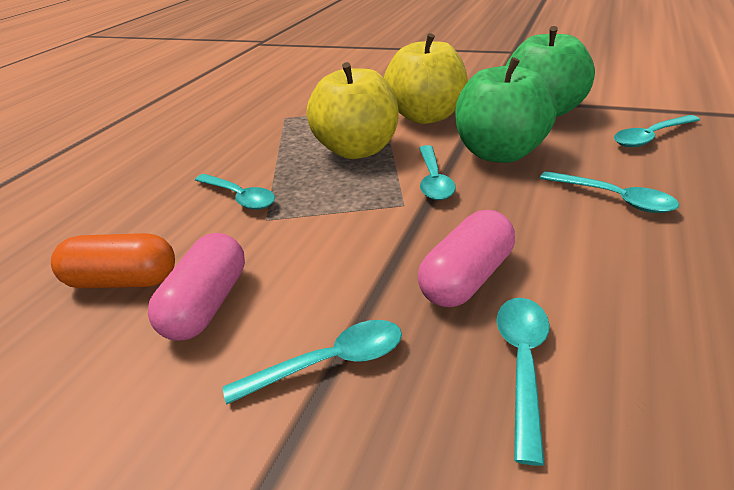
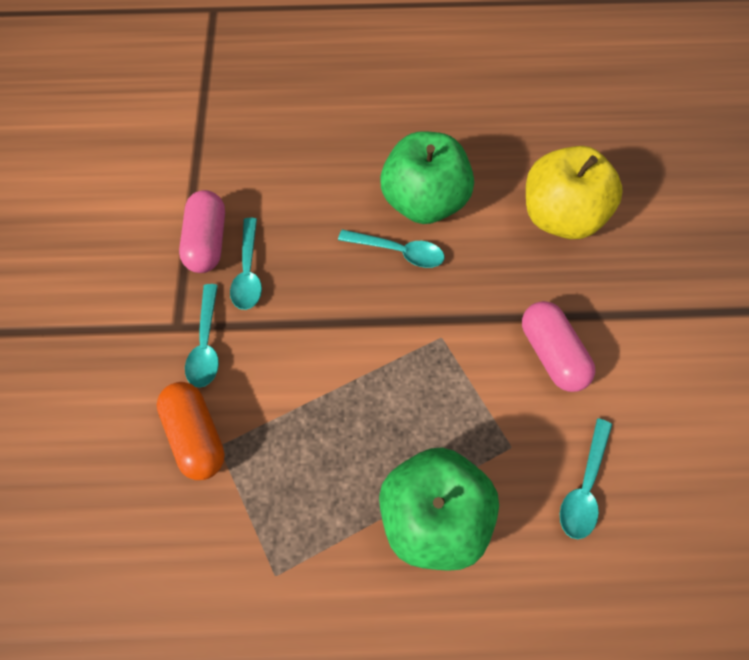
turquoise spoon: 6 -> 4
yellow apple: 2 -> 1

